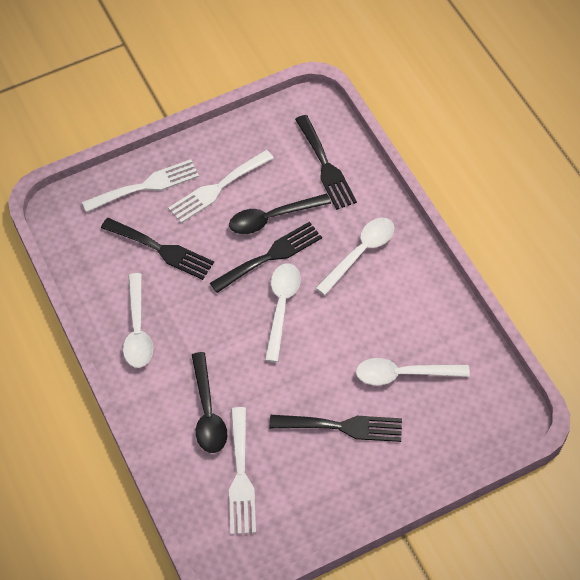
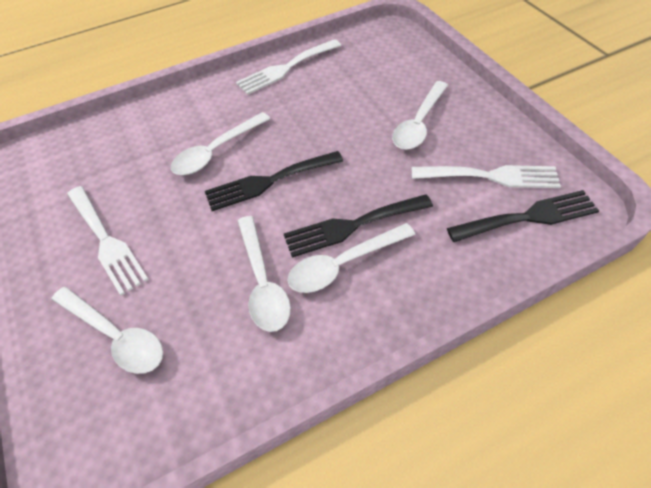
black fork: 4 -> 3
black spoon: 2 -> 0
white spoon: 4 -> 5

